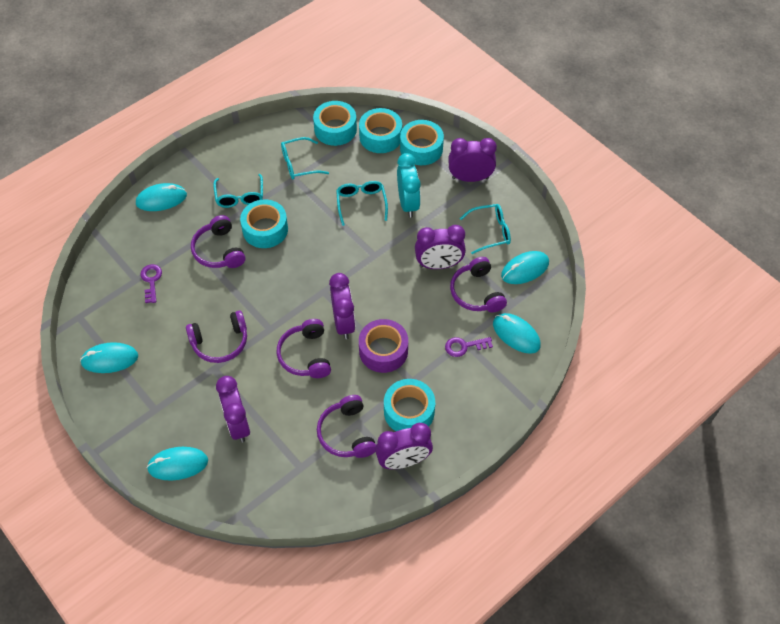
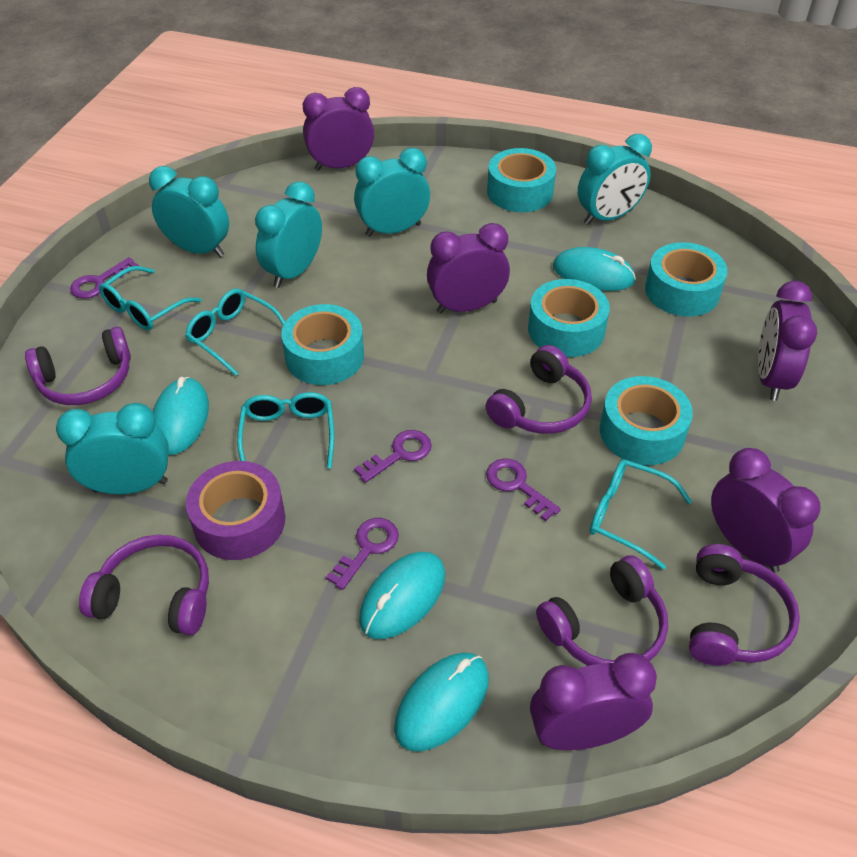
purple key: 2 -> 4
turquoise clock: 1 -> 5
turquoise mouse: 5 -> 4

